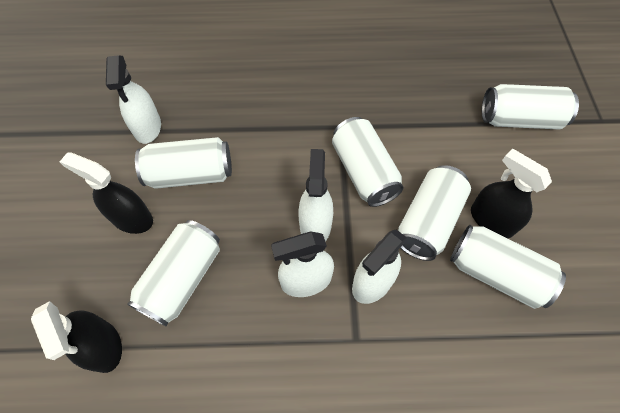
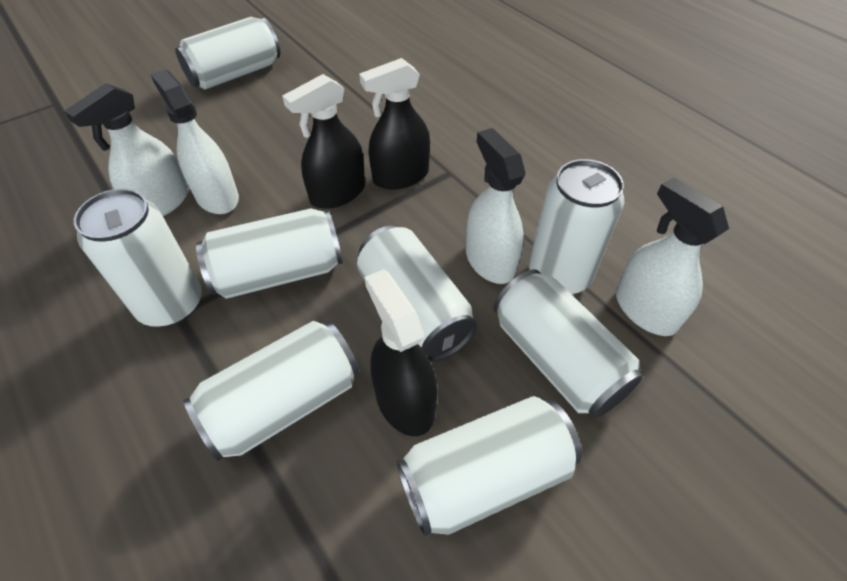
white can: 6 -> 8

